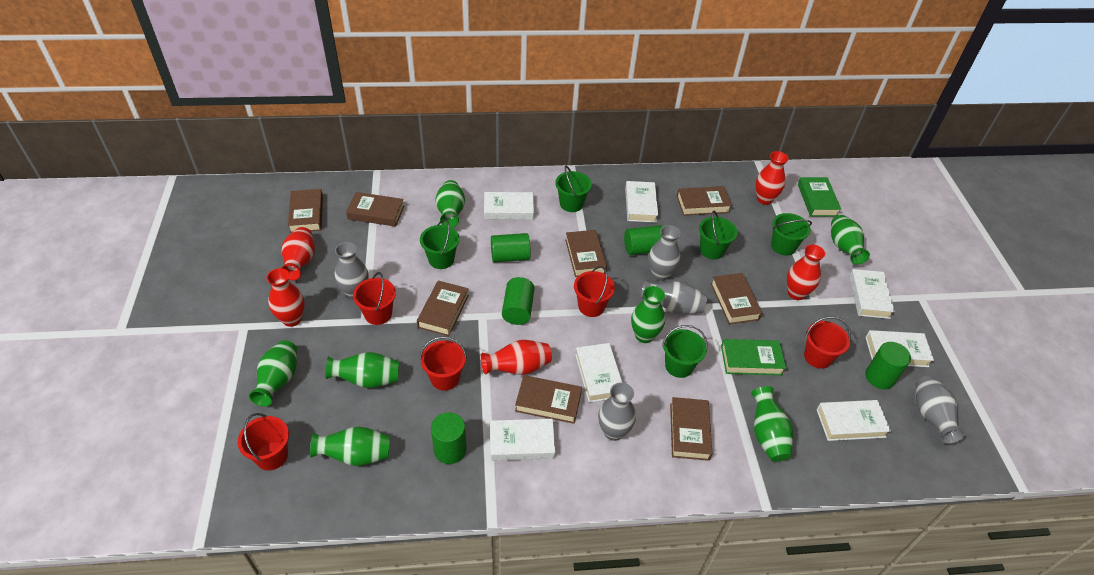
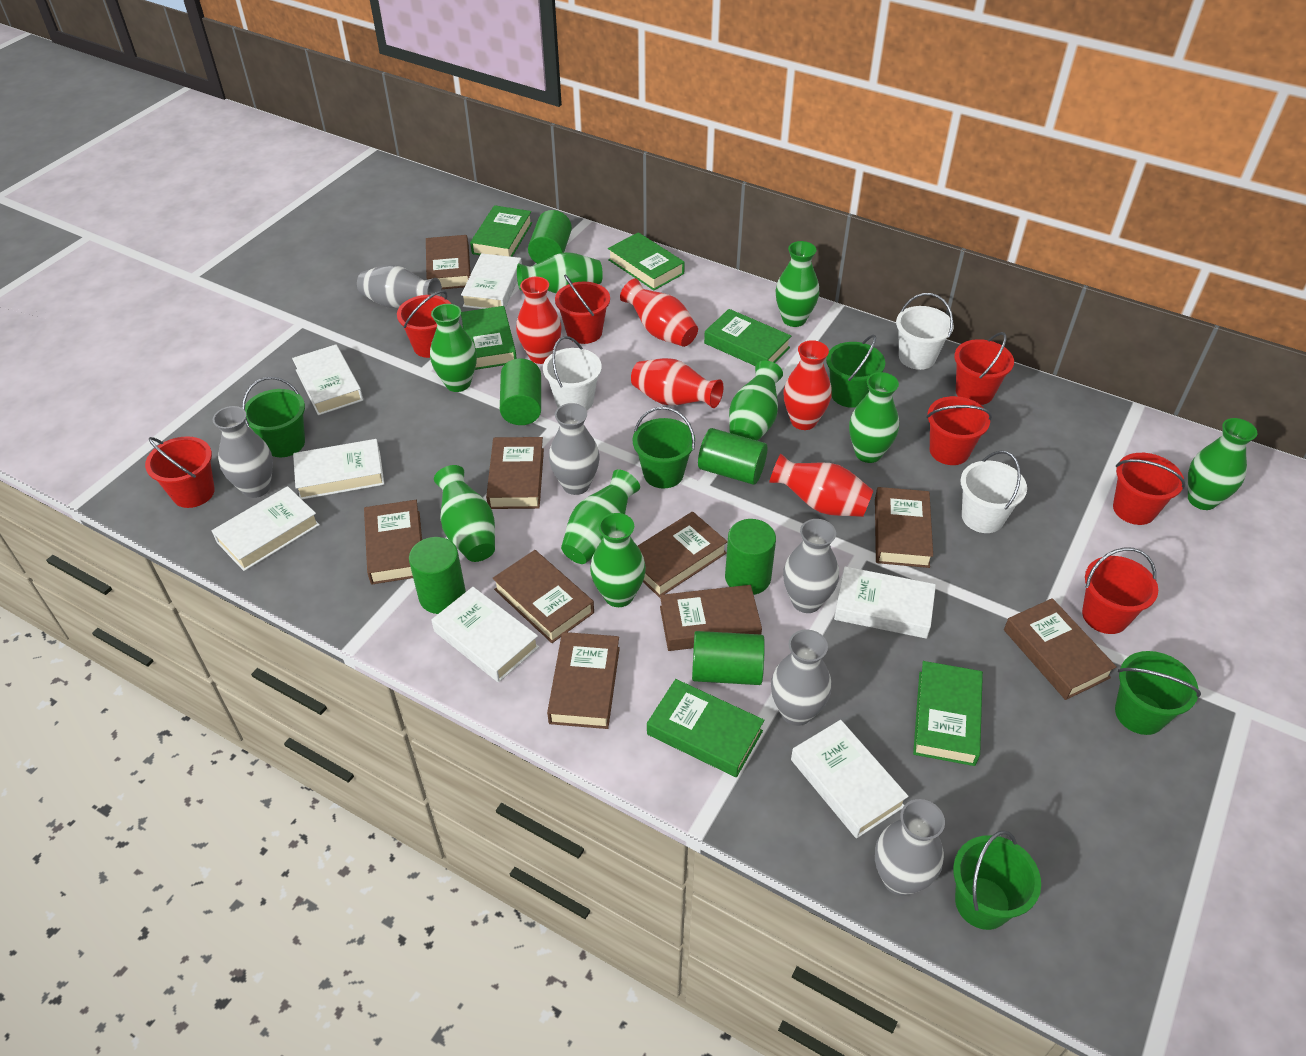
brown book: 8 -> 9
green book: 2 -> 6
green cylinder: 5 -> 6
green vase: 7 -> 9
grey vase: 5 -> 6
red bucket: 5 -> 7
white bucket: 0 -> 3

